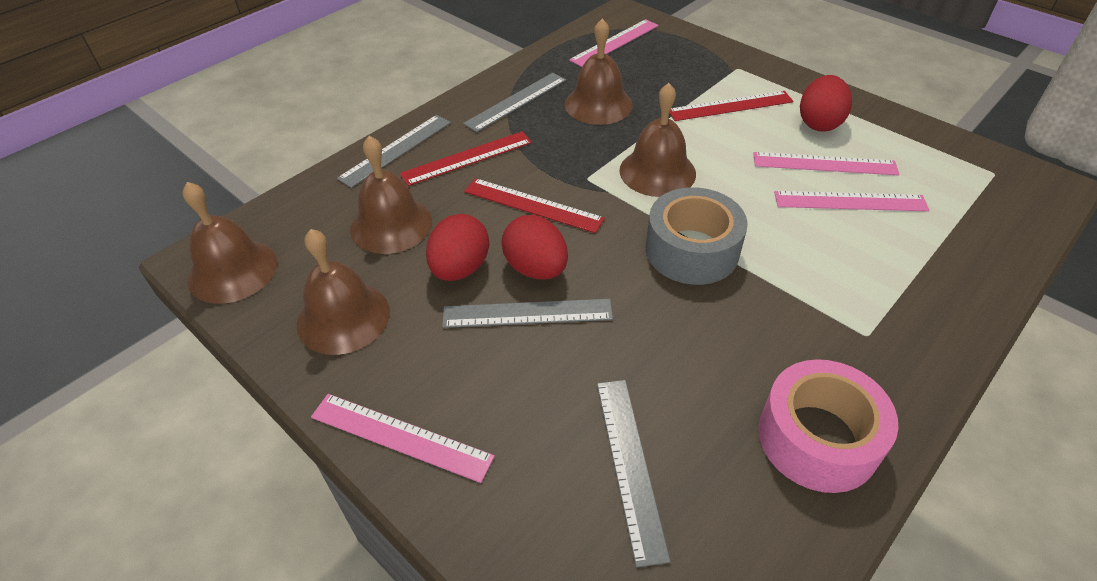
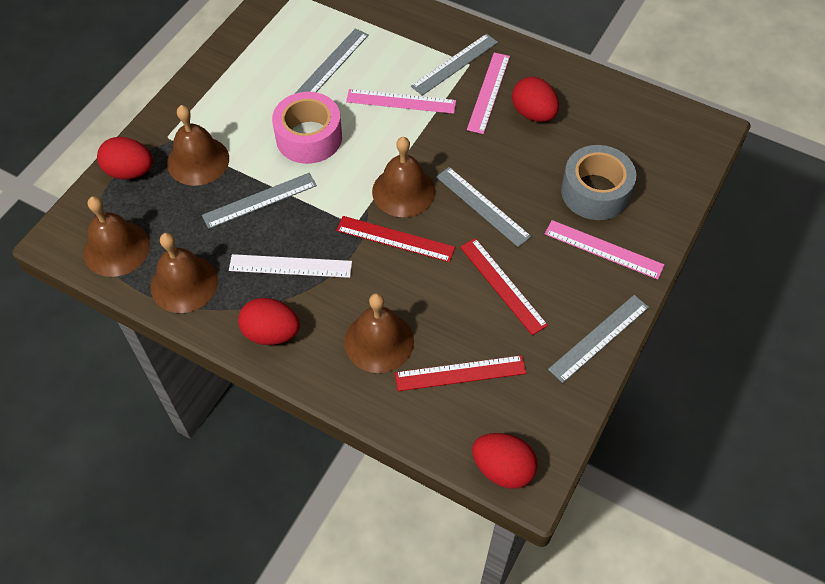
grey ruler: 4 -> 5
pink ruler: 4 -> 3
red egg: 3 -> 4
white ruler: 0 -> 1

